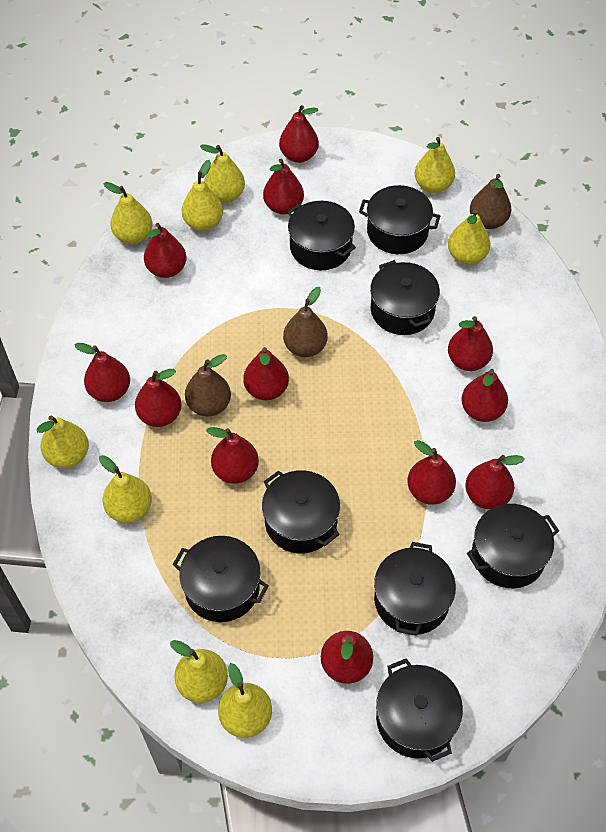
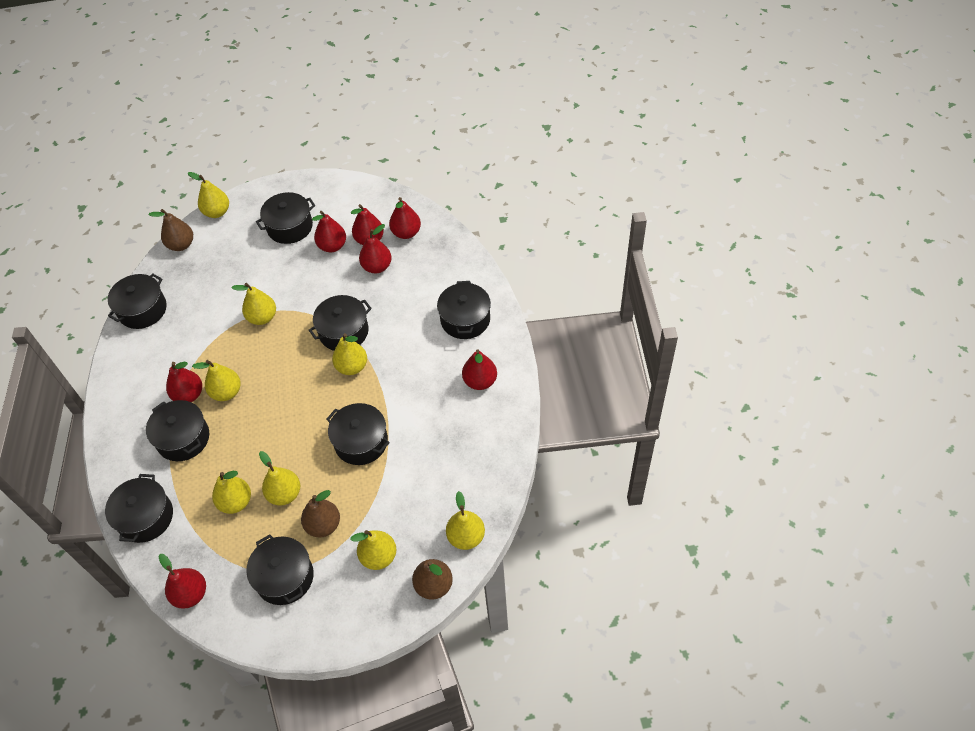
red pear: 12 -> 7
yellow pear: 9 -> 8

